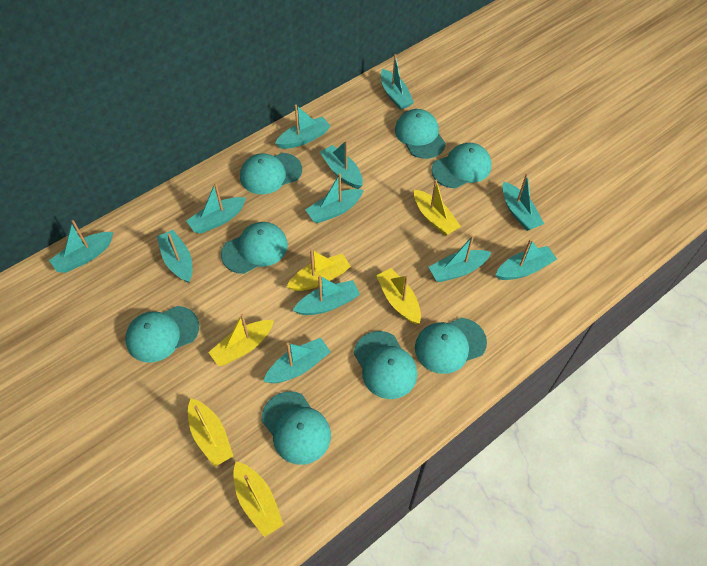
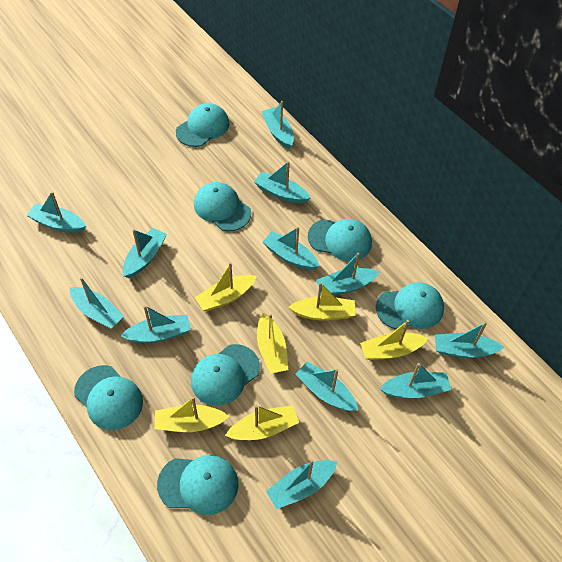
turquoise cap: 8 -> 7

